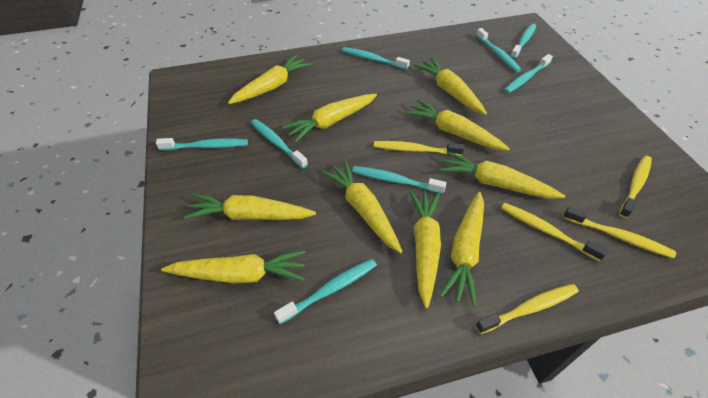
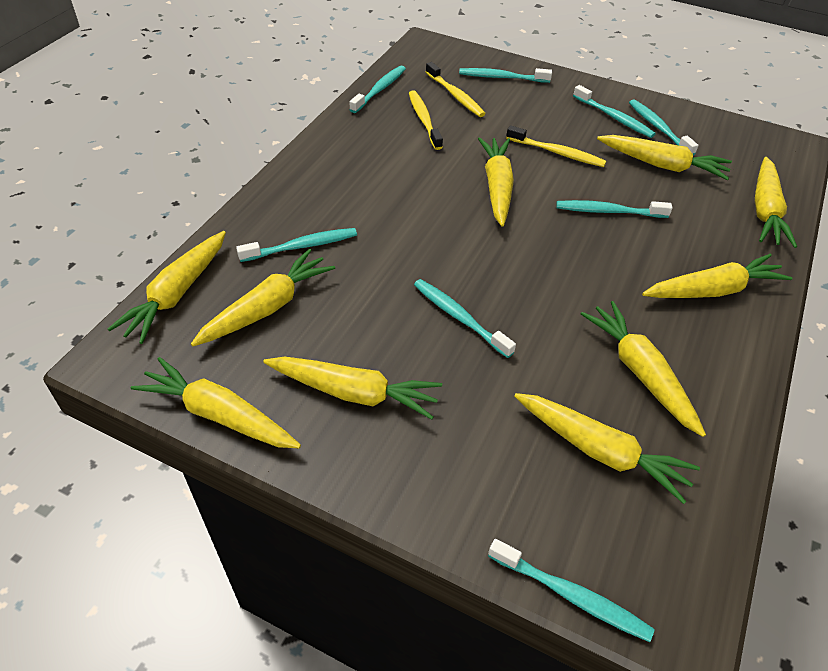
yellow toothbrush: 5 -> 3

